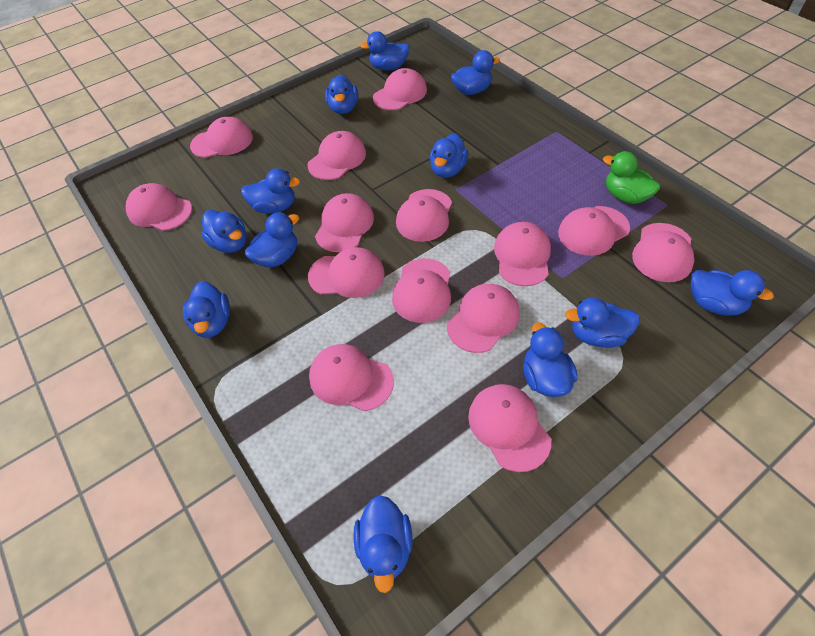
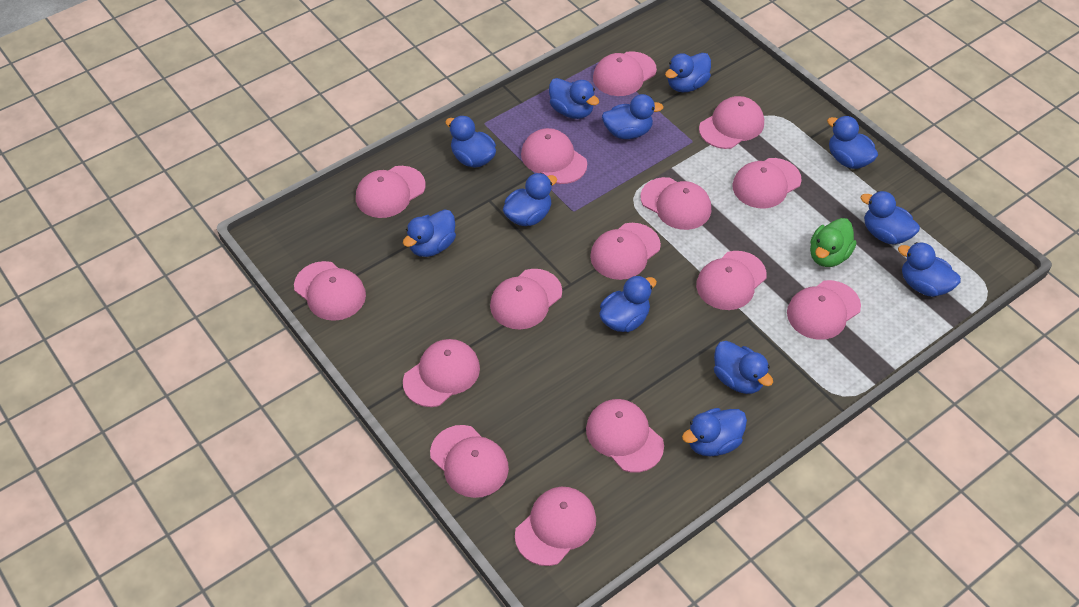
pink cap: 14 -> 15

